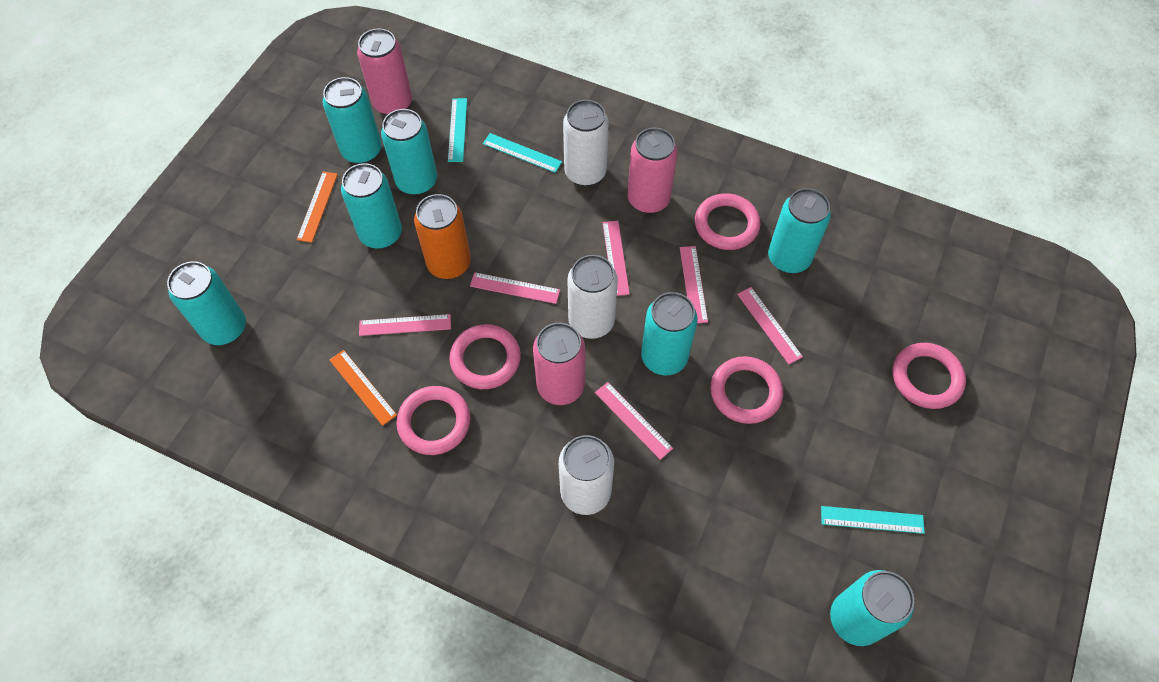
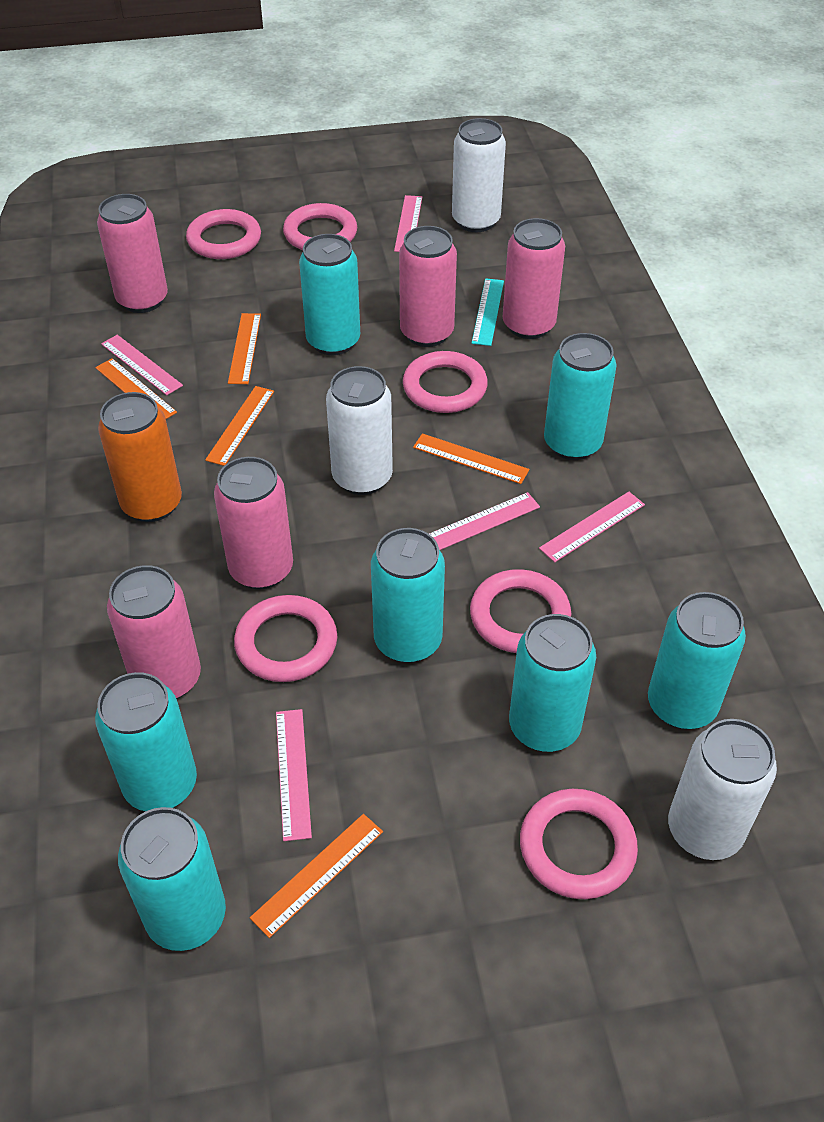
orange ruler: 2 -> 5
pink can: 3 -> 5
pink ring: 5 -> 6
pink ruler: 6 -> 5
turquoise ruler: 3 -> 1

